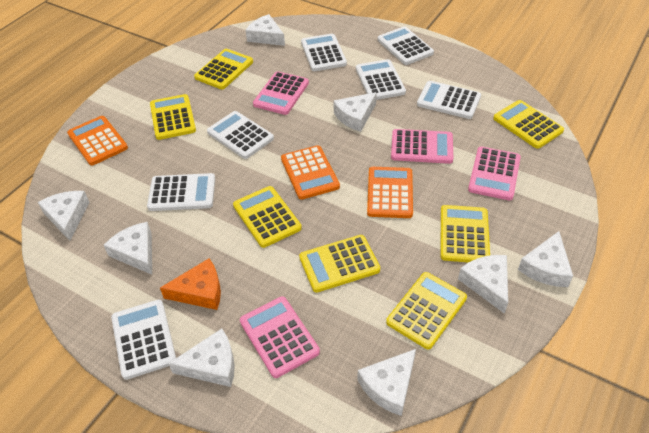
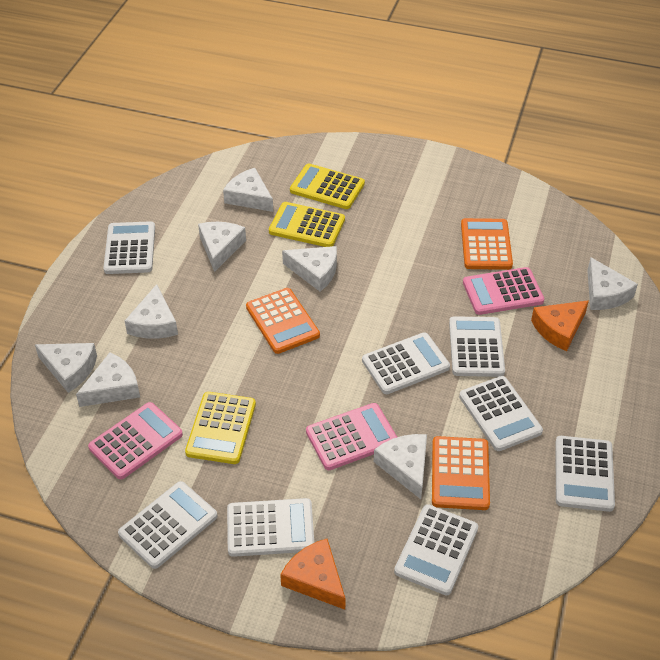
orange cheese: 1 -> 2
pink calculator: 4 -> 3
white calculator: 7 -> 8
yellow calculator: 7 -> 3

